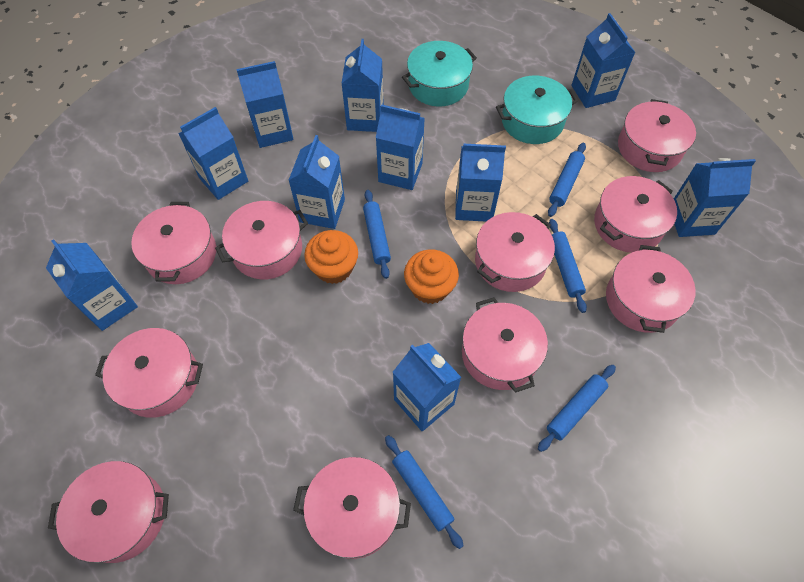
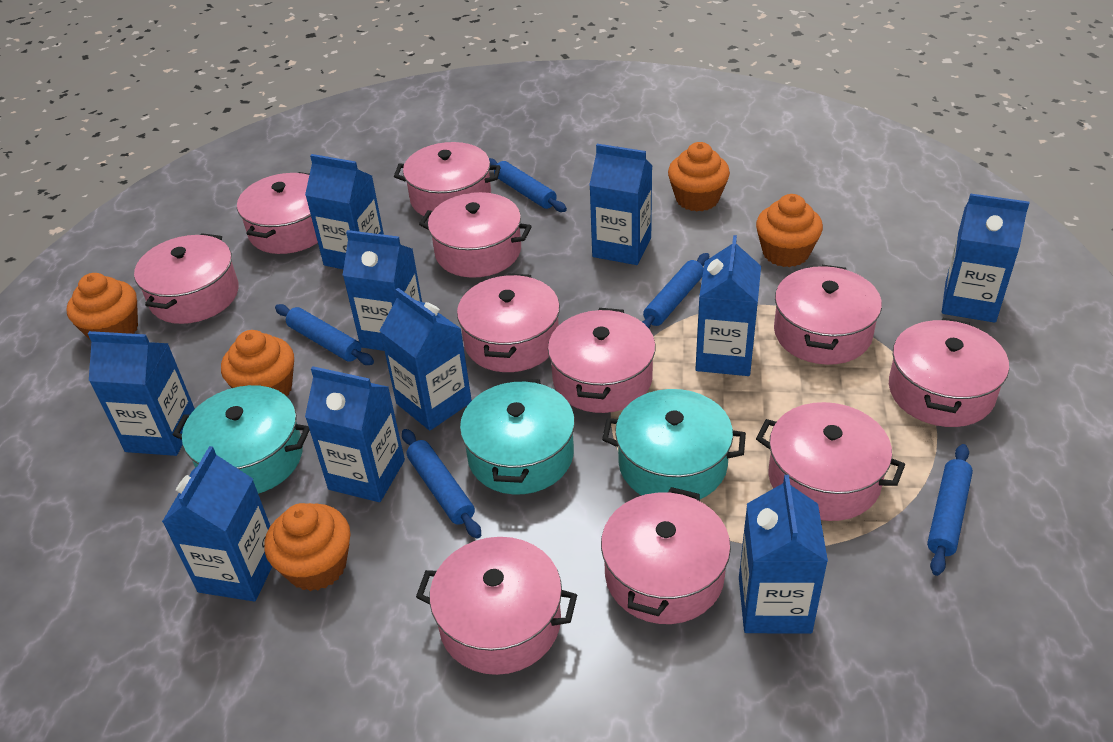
orange cupcake: 2 -> 5
pink pot: 10 -> 11
turquoise pot: 2 -> 3

